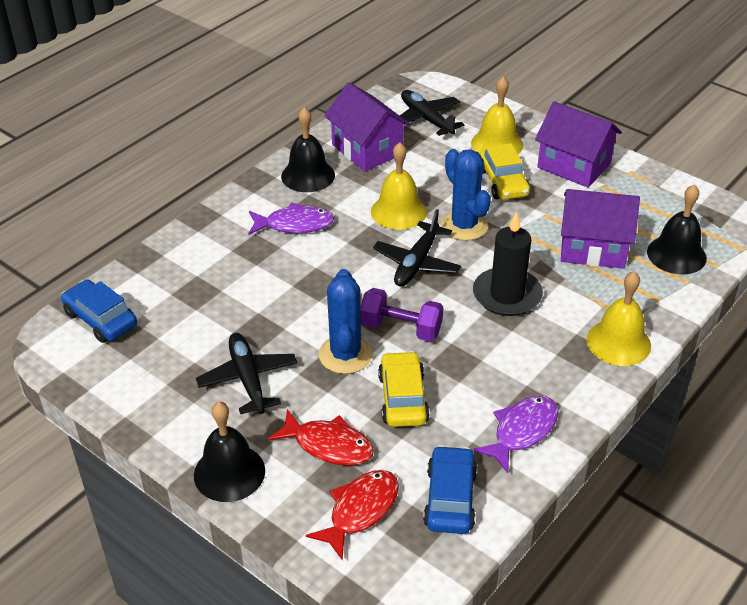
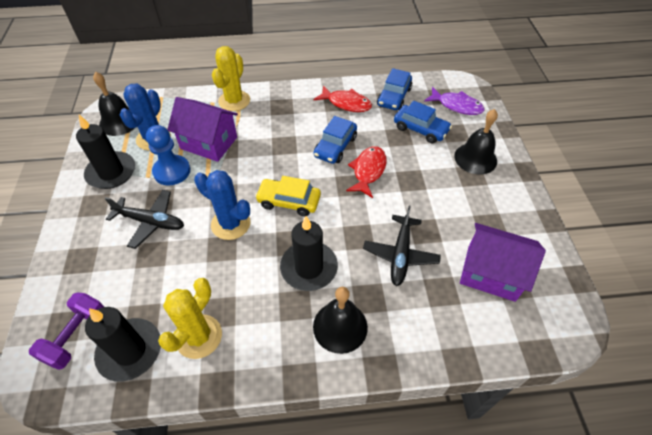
black candle: 1 -> 3
black plane: 3 -> 2
blue car: 2 -> 3
blue pawn: 0 -> 1
purple fish: 2 -> 1
purple house: 3 -> 2
yellow bell: 3 -> 0
yellow cactus: 0 -> 2
yellow car: 2 -> 1

